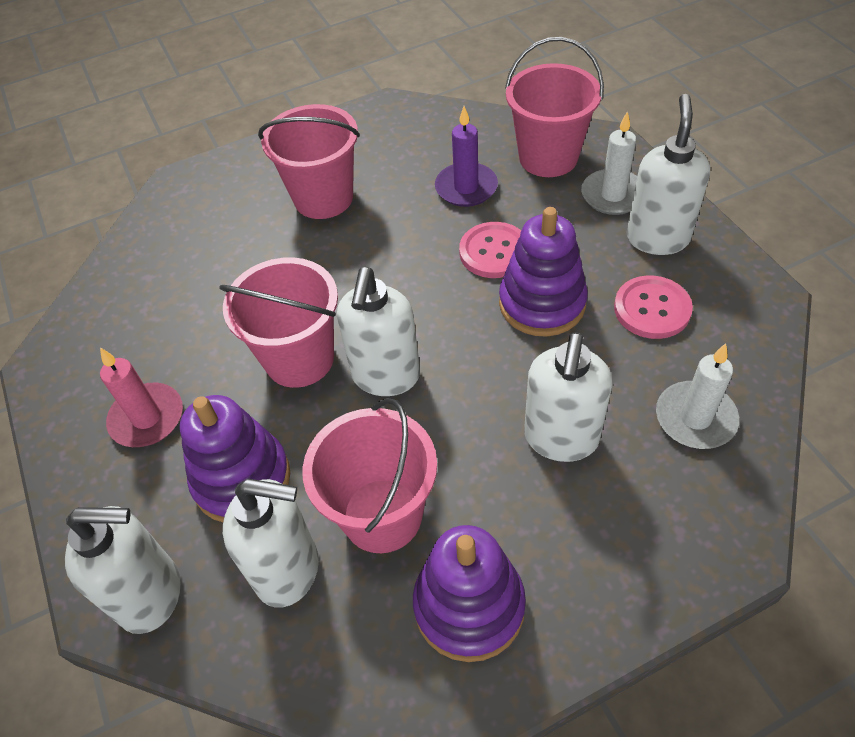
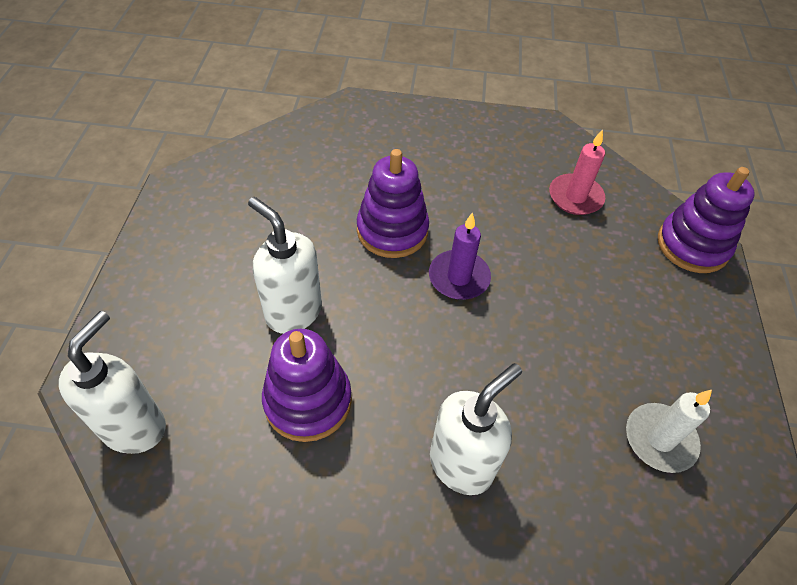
pink bucket: 4 -> 0
pink button: 2 -> 0
white candle: 2 -> 1
white soap dispenser: 5 -> 3

